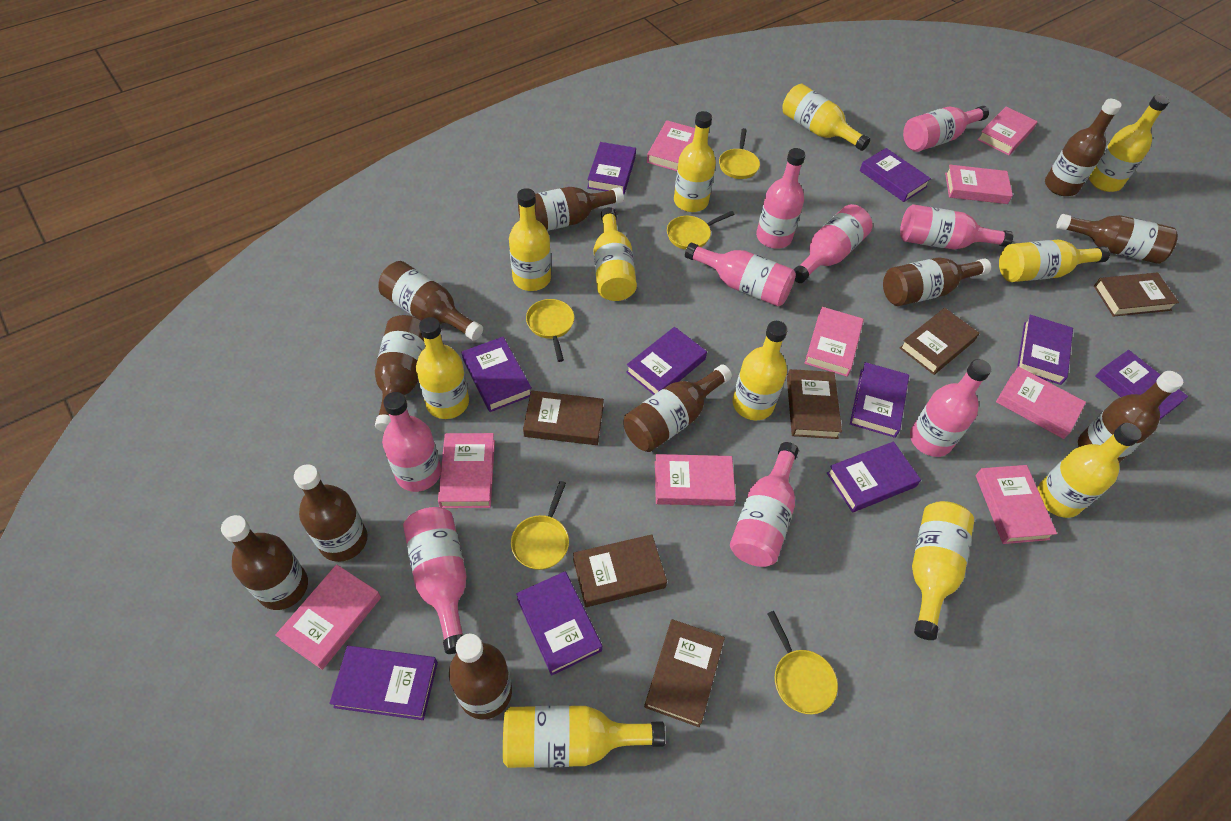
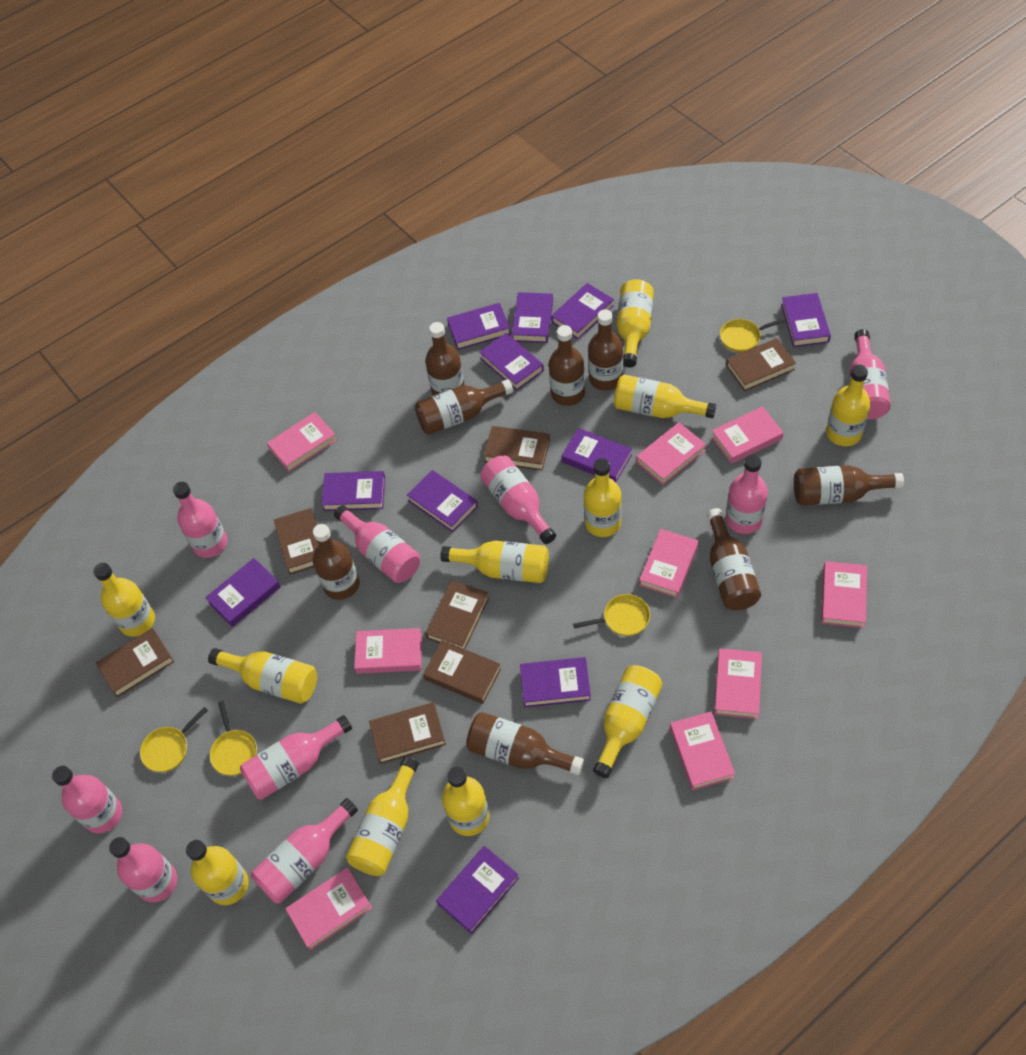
brown book: 6 -> 7
brown bottle: 11 -> 8
purple book: 10 -> 11
yellow pan: 5 -> 4

